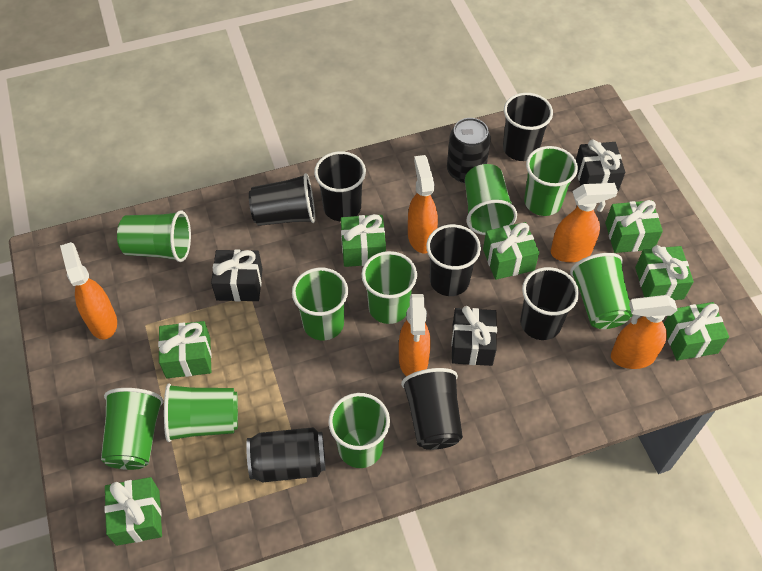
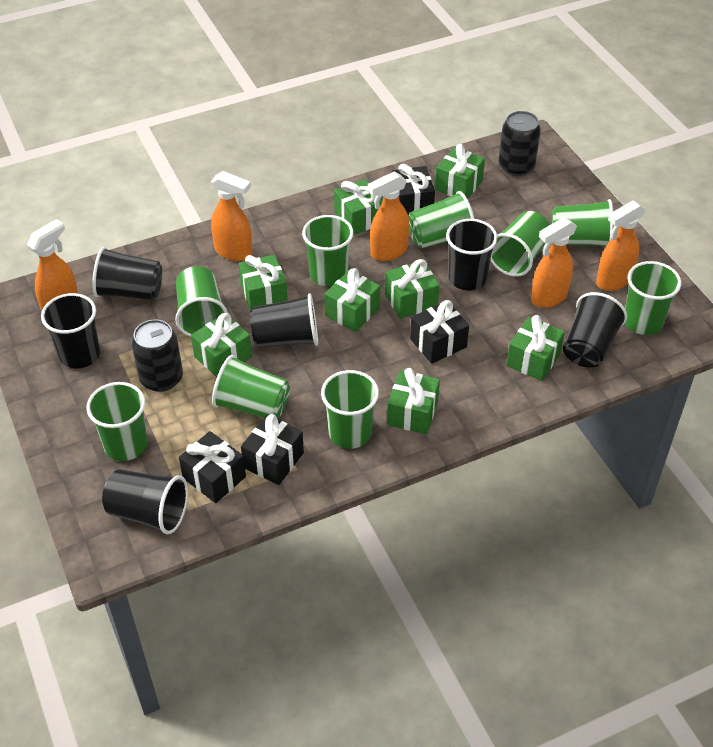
black gift: 3 -> 4
green gift: 7 -> 8

